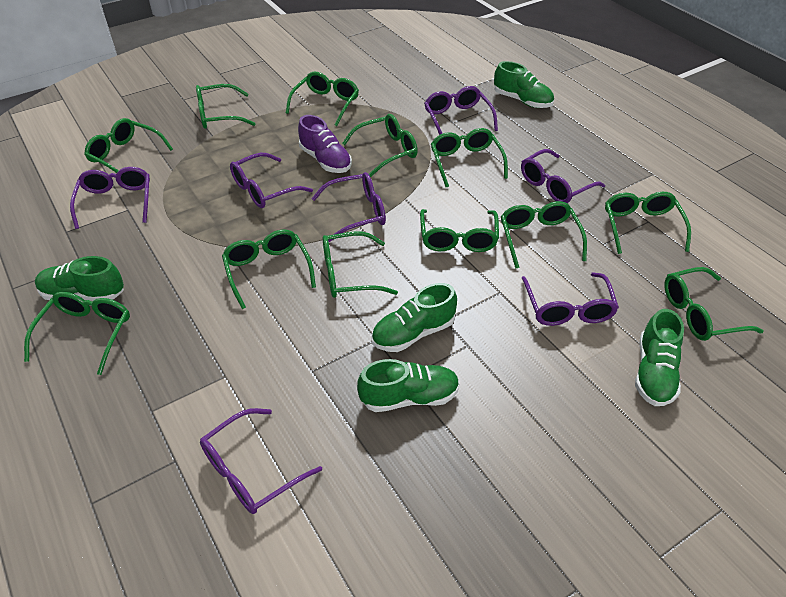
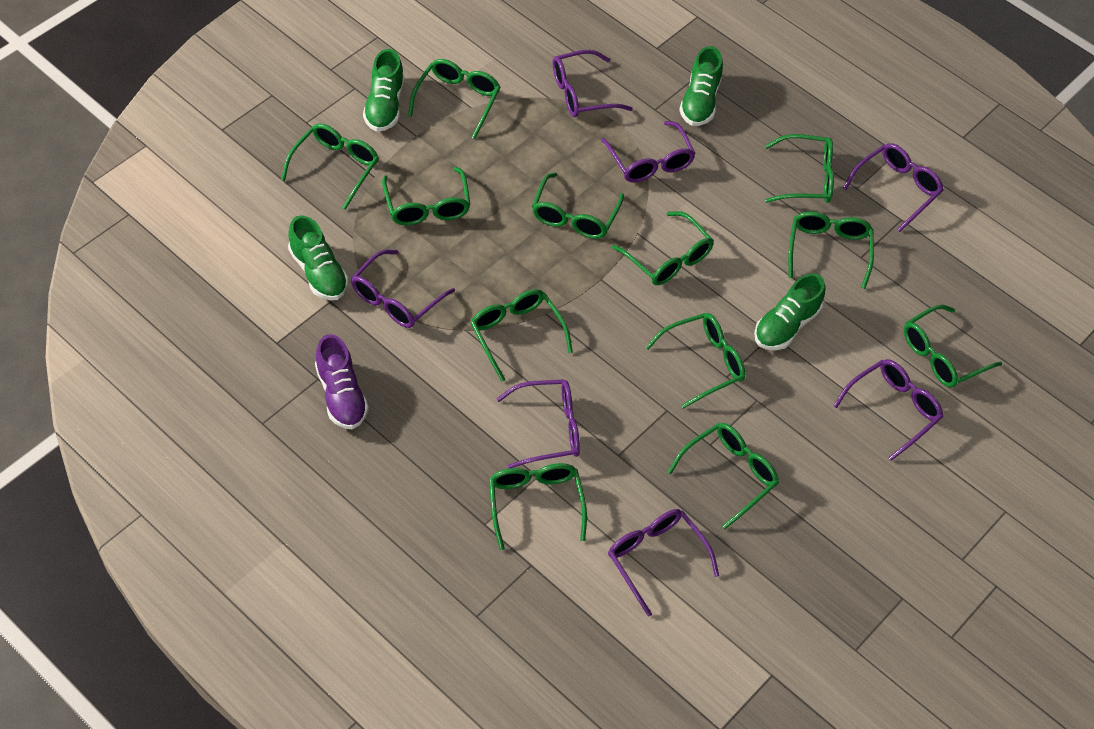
green shoe: 5 -> 4

